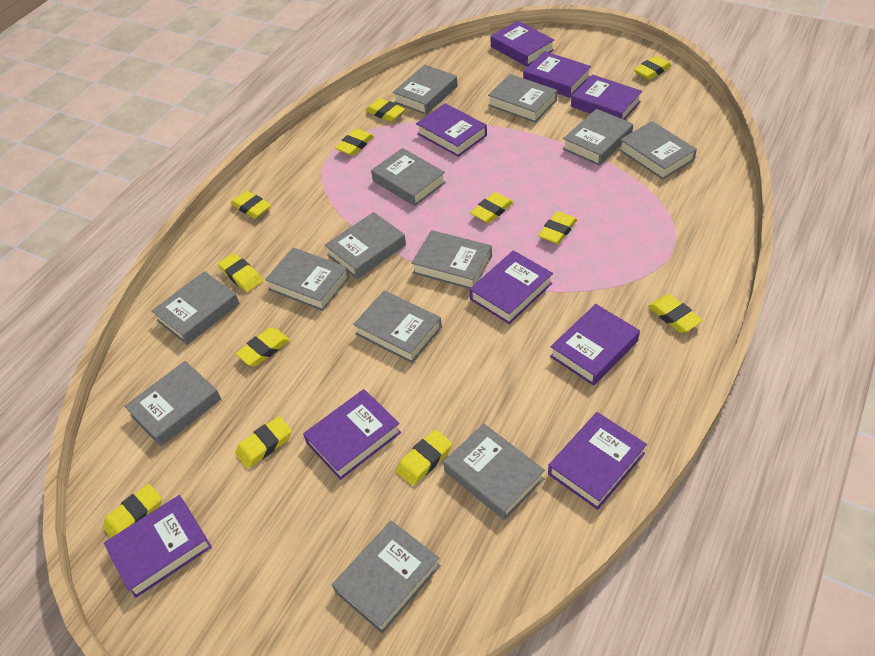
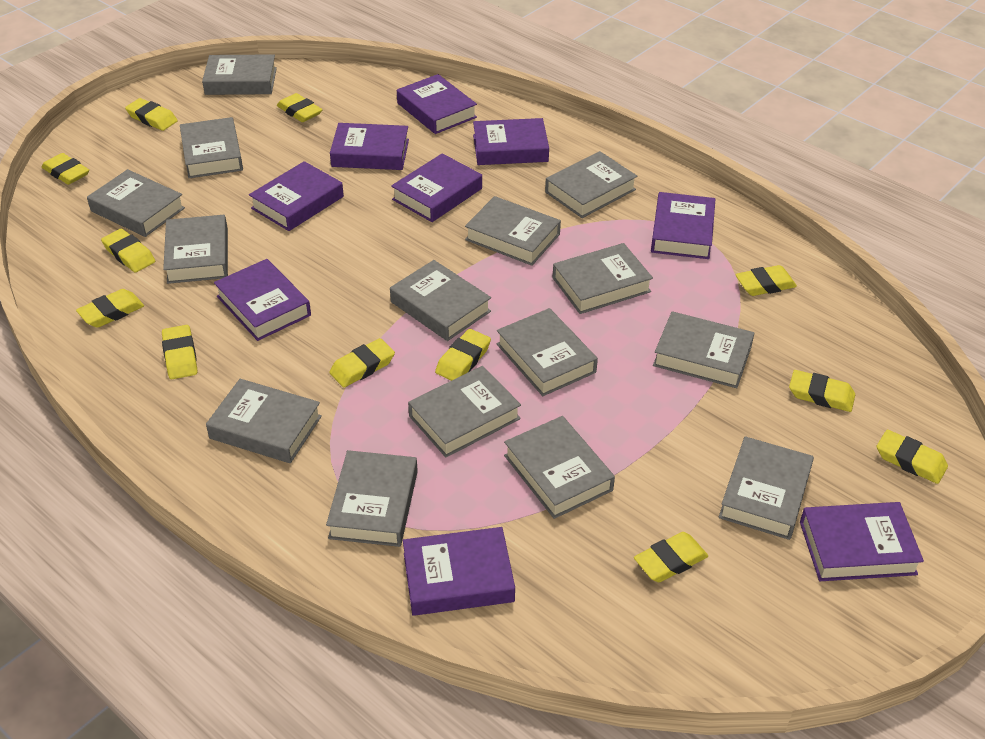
grey book: 13 -> 15

